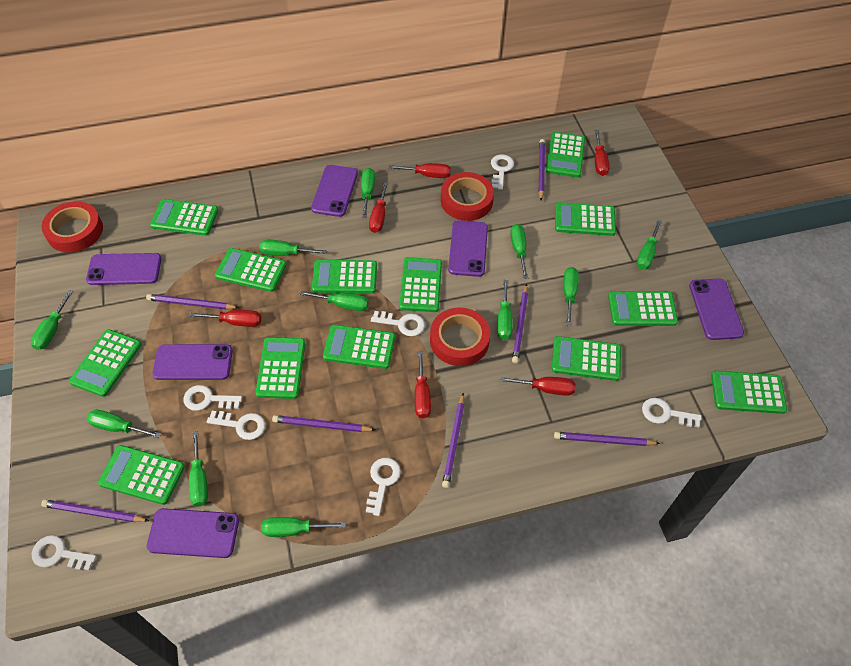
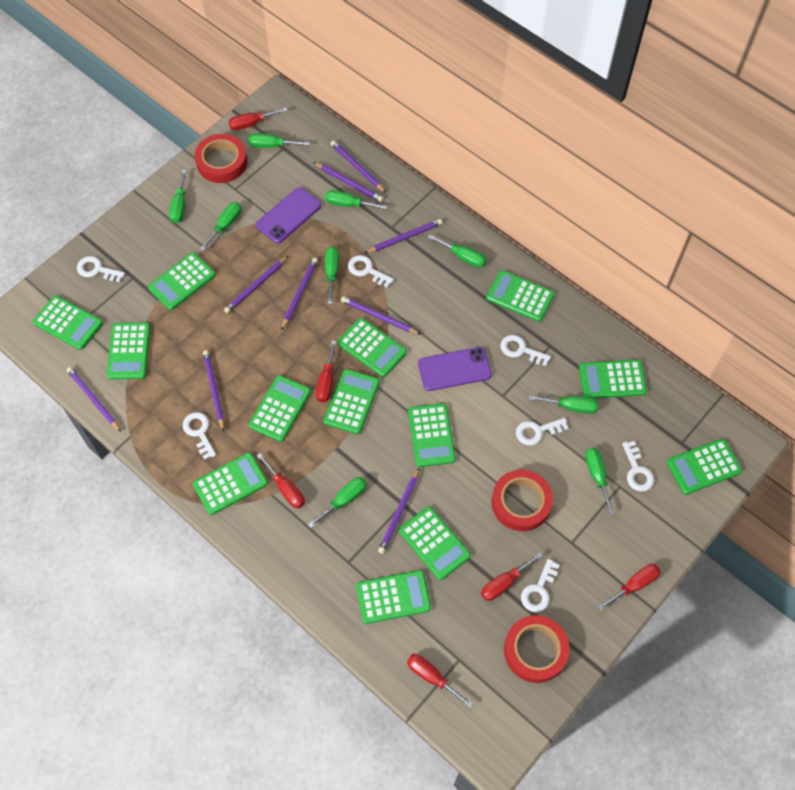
green screwdriver: 11 -> 9
purple pencil: 7 -> 9
purple phone: 6 -> 2

